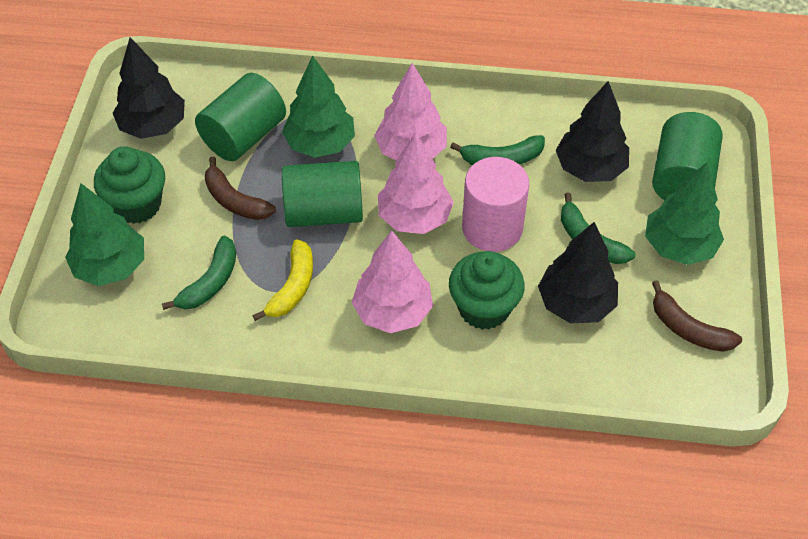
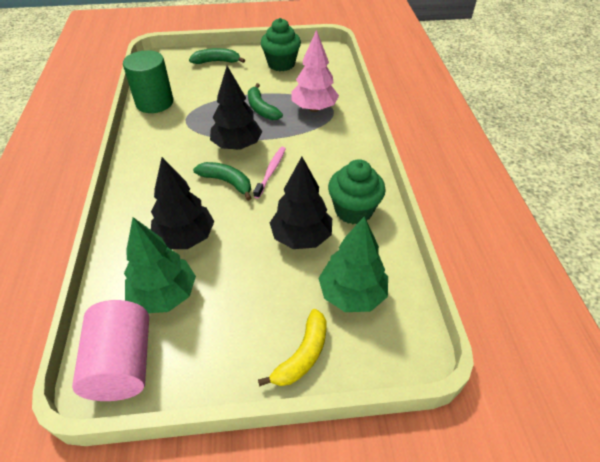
brown banana: 2 -> 0
green cylinder: 3 -> 1
green tree: 3 -> 2
pink toothbrush: 0 -> 1
pink tree: 3 -> 1

